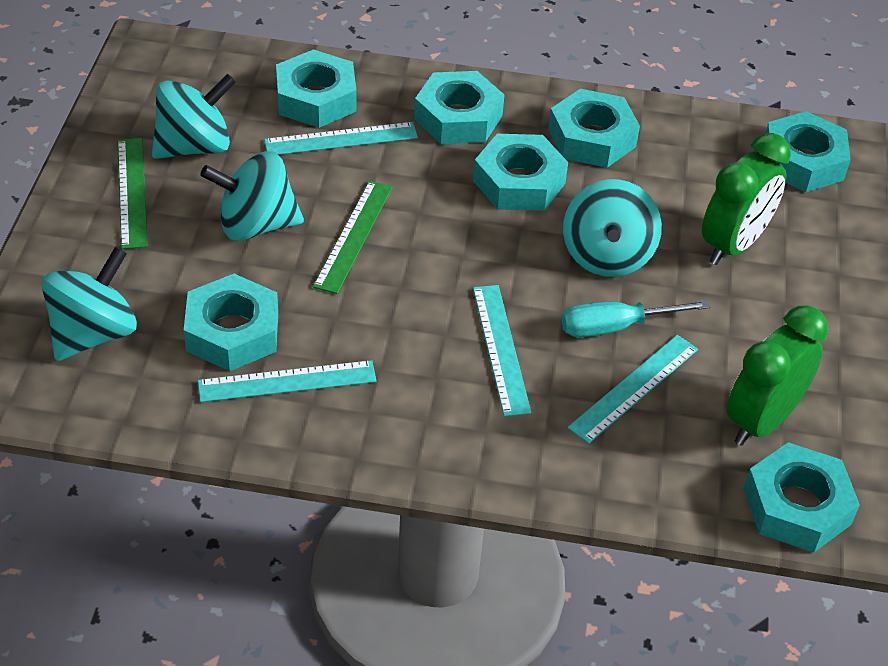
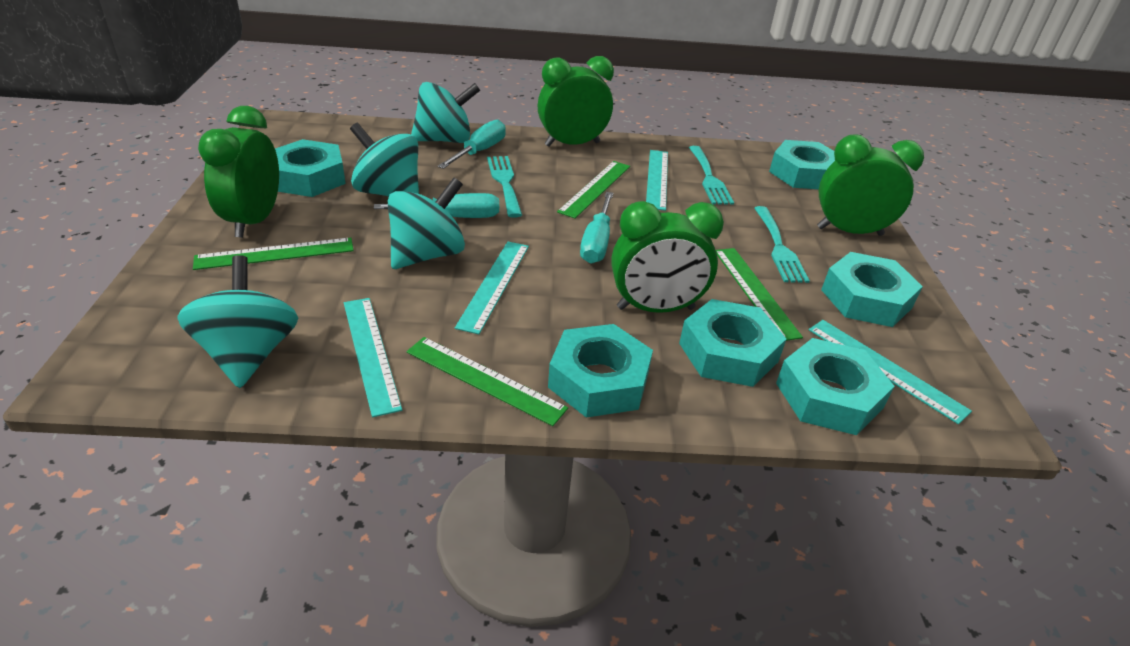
green clock: 2 -> 4
green ruler: 2 -> 4
turquoise fork: 0 -> 3
turquoise nut: 7 -> 6
turquoise screwdriver: 1 -> 3

